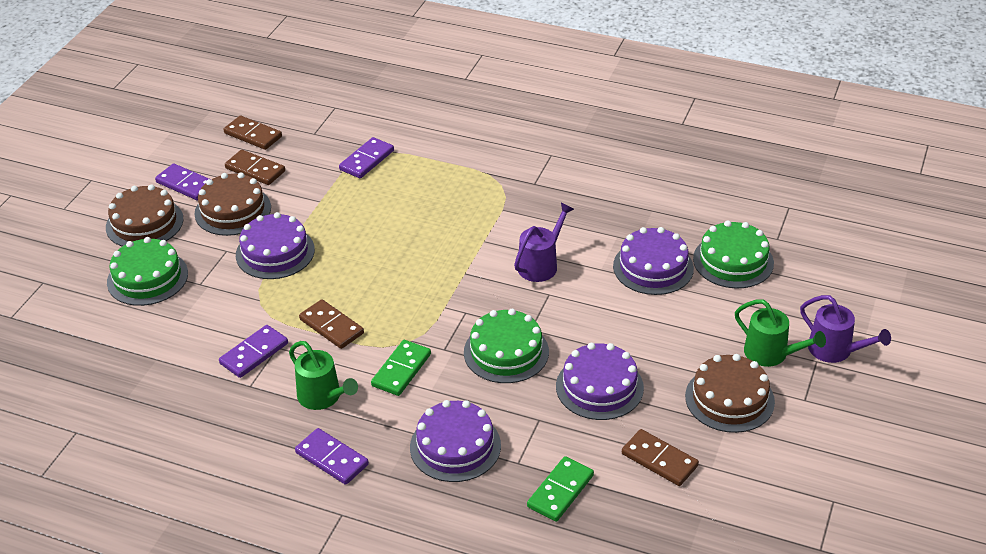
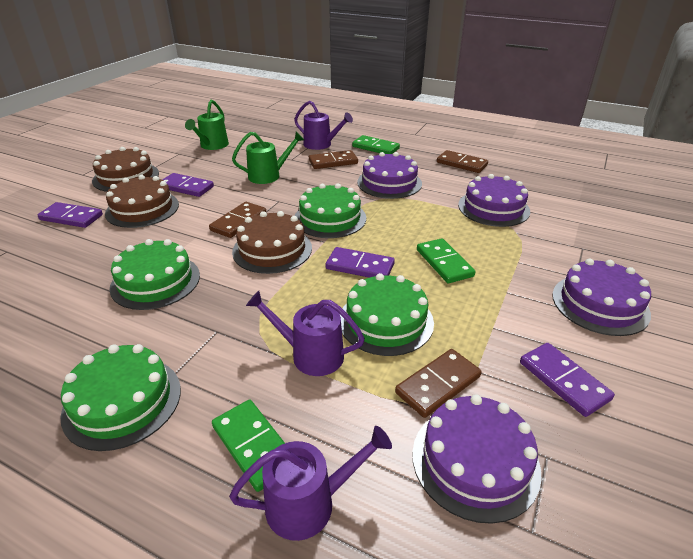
green cake: 3 -> 4
green domino: 2 -> 3
purple watering can: 2 -> 3

